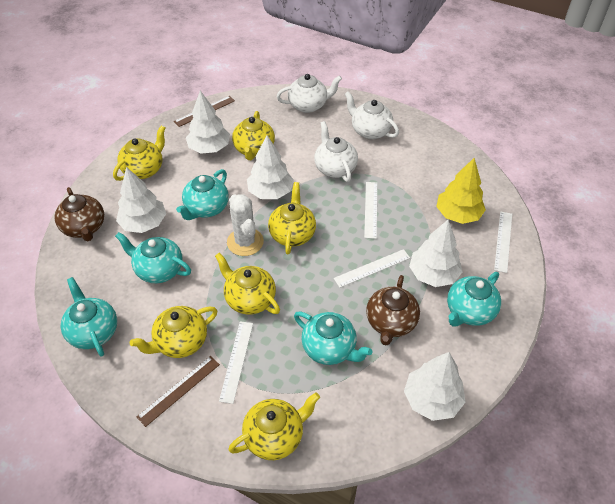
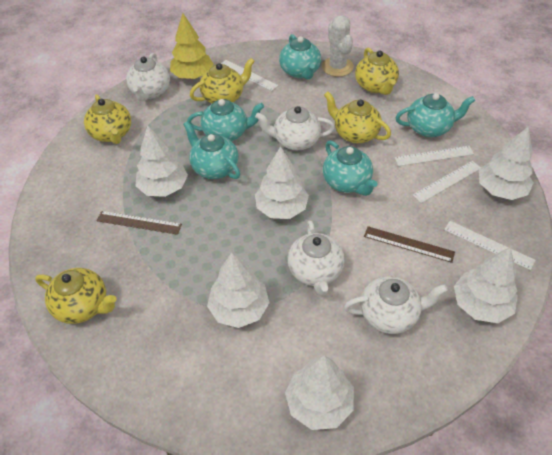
brown teapot: 2 -> 0
white teapot: 3 -> 4
white tree: 5 -> 6
yellow teapot: 6 -> 5

